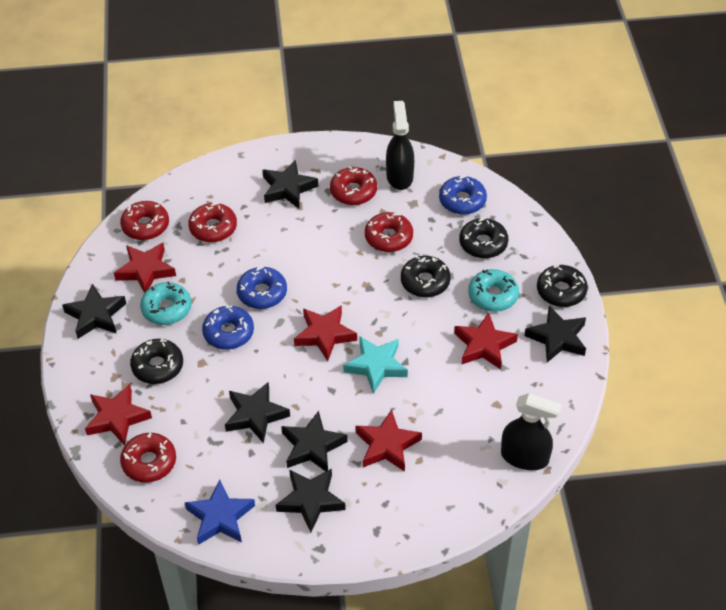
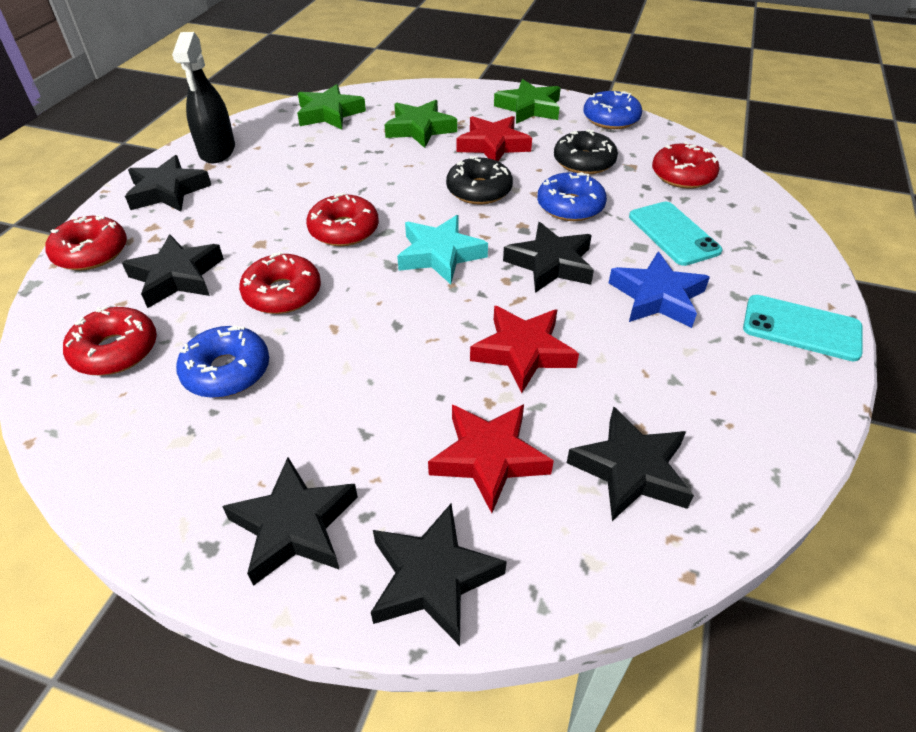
black donut: 4 -> 2
black spray bottle: 2 -> 1
green star: 0 -> 3
red star: 5 -> 3
turquoise donut: 2 -> 0
turquoise phone: 0 -> 2

